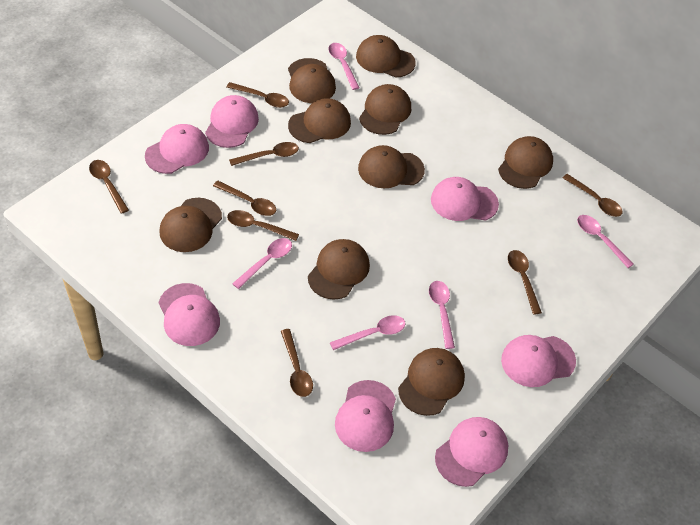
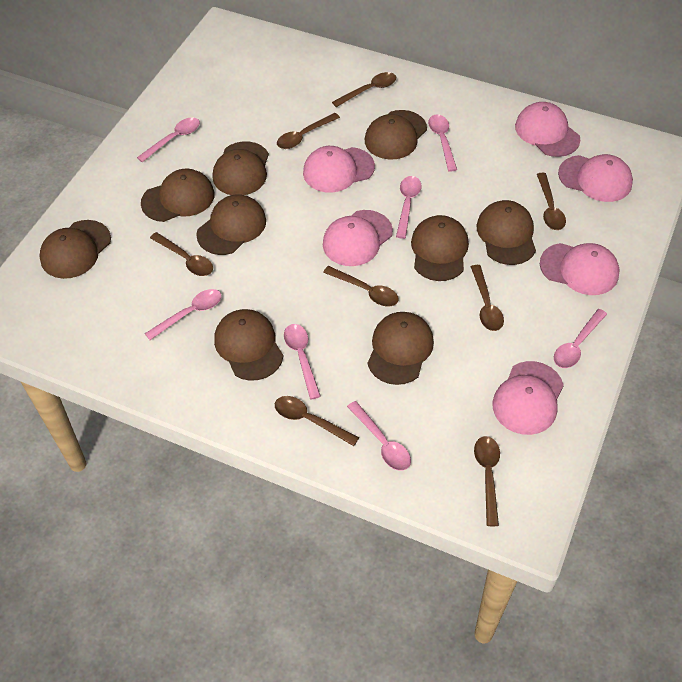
pink cap: 7 -> 6
pink spoon: 5 -> 7

